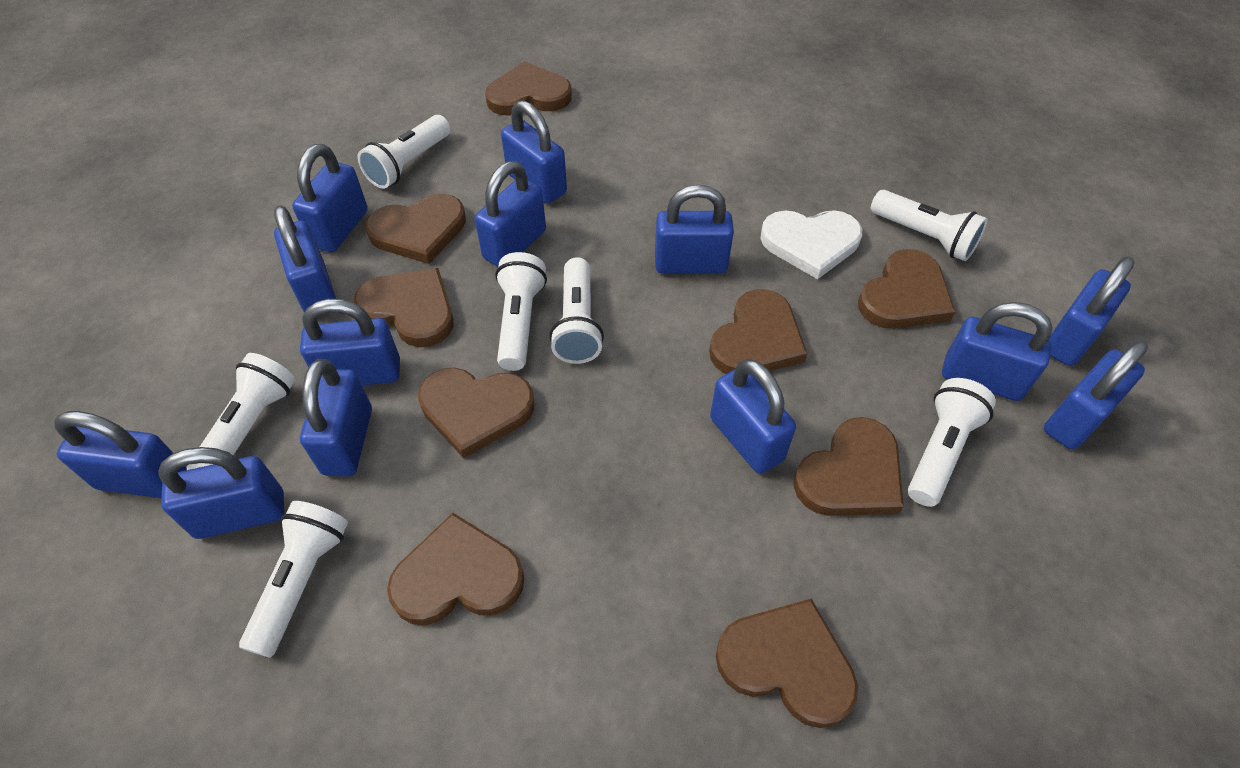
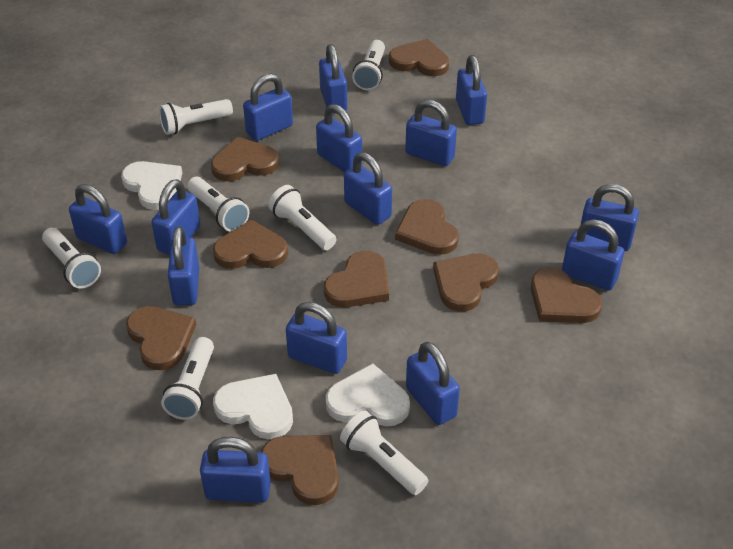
blue padlock: 13 -> 14
white heart: 1 -> 3

